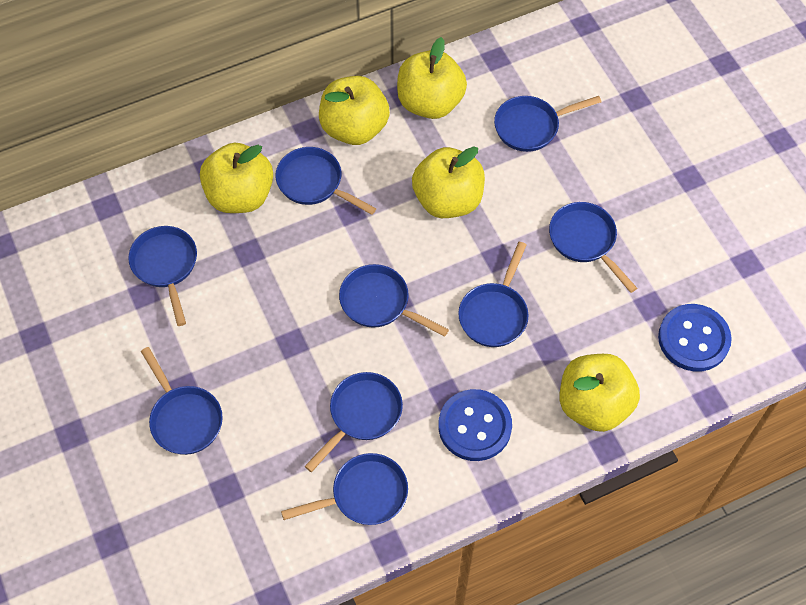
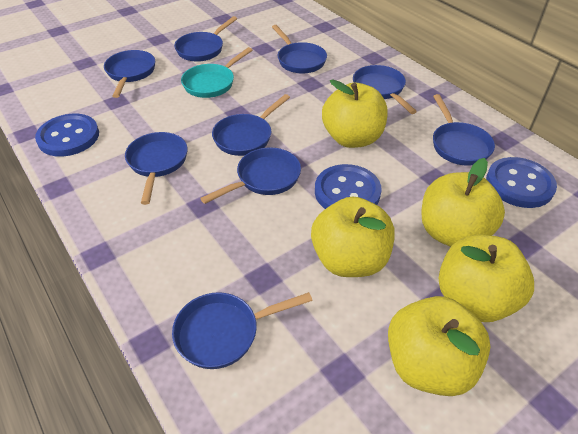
blue button: 2 -> 3
turquoise pan: 0 -> 1

